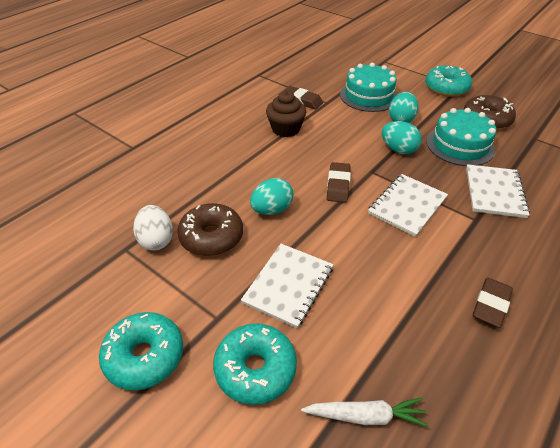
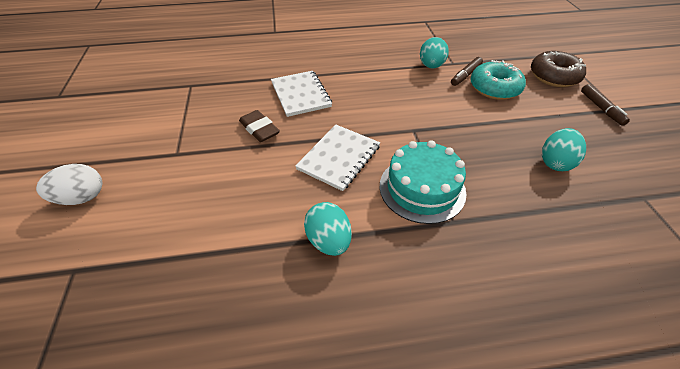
brown cupcake: 1 -> 0
brown donut: 2 -> 1
brown eraser: 3 -> 1
brown marker: 0 -> 2
turquoise cake: 2 -> 1
turquoise donut: 3 -> 1
white carrot: 1 -> 0
white notebook: 3 -> 2

